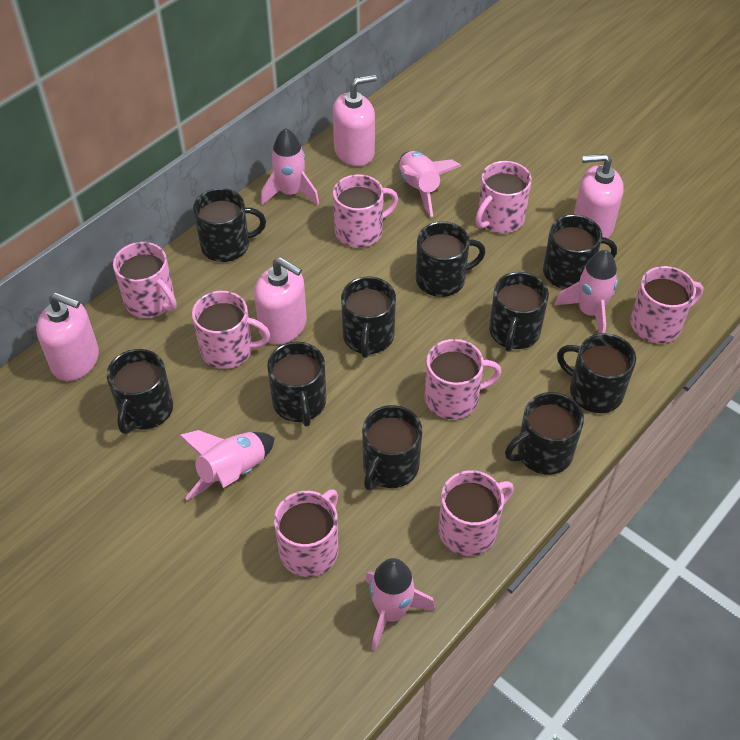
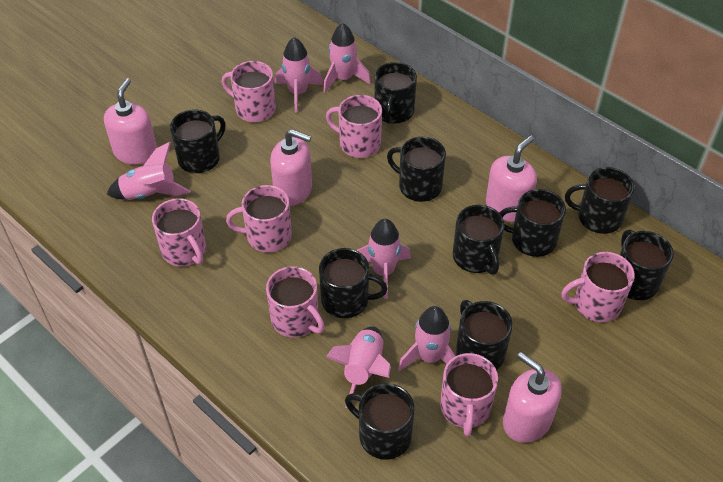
pink mug: 8 -> 7
pink rocket: 5 -> 6

